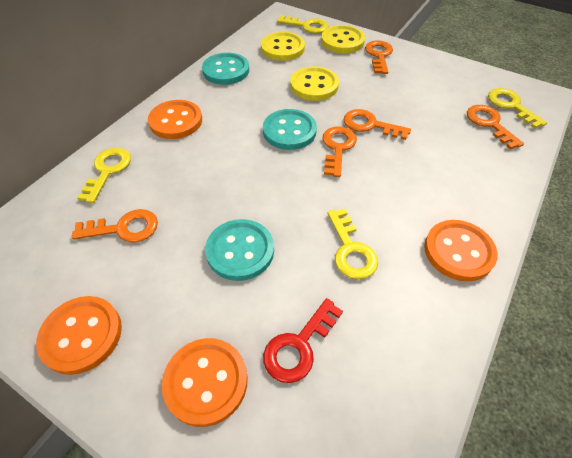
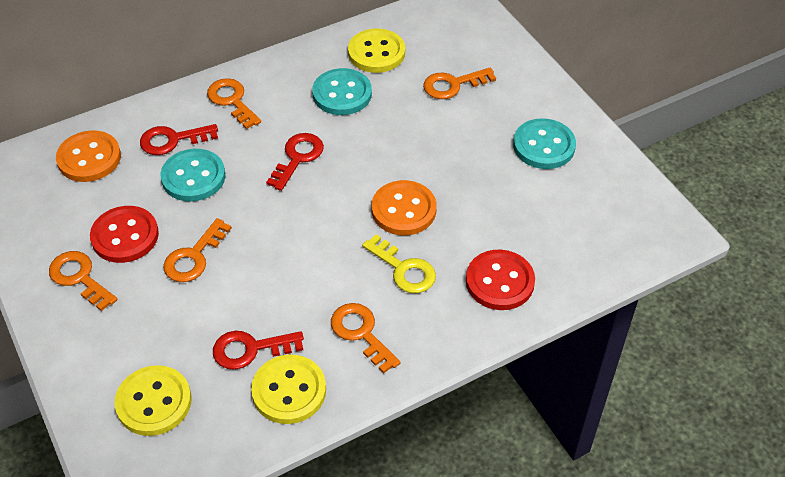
orange button: 4 -> 2
red button: 0 -> 2
red key: 1 -> 3
yellow key: 4 -> 1

